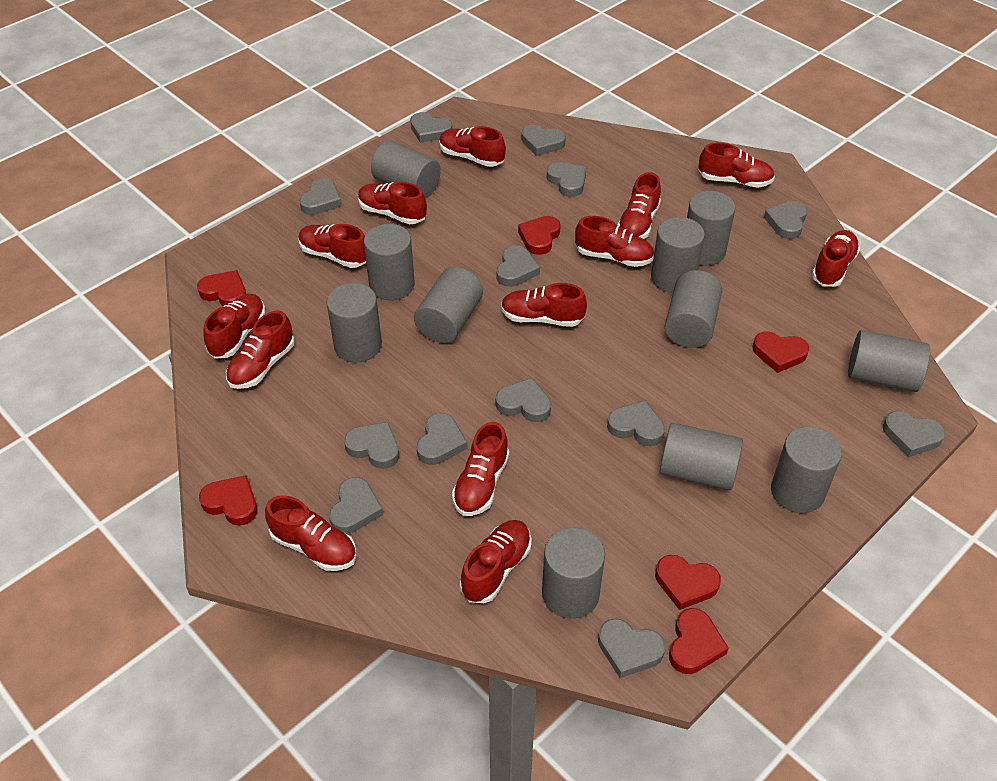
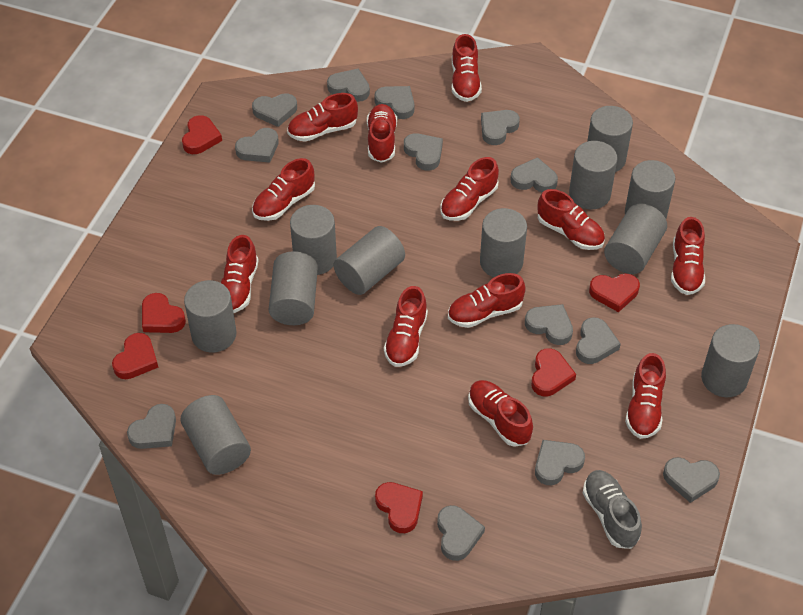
grey shoe: 0 -> 1
red shoe: 13 -> 12

